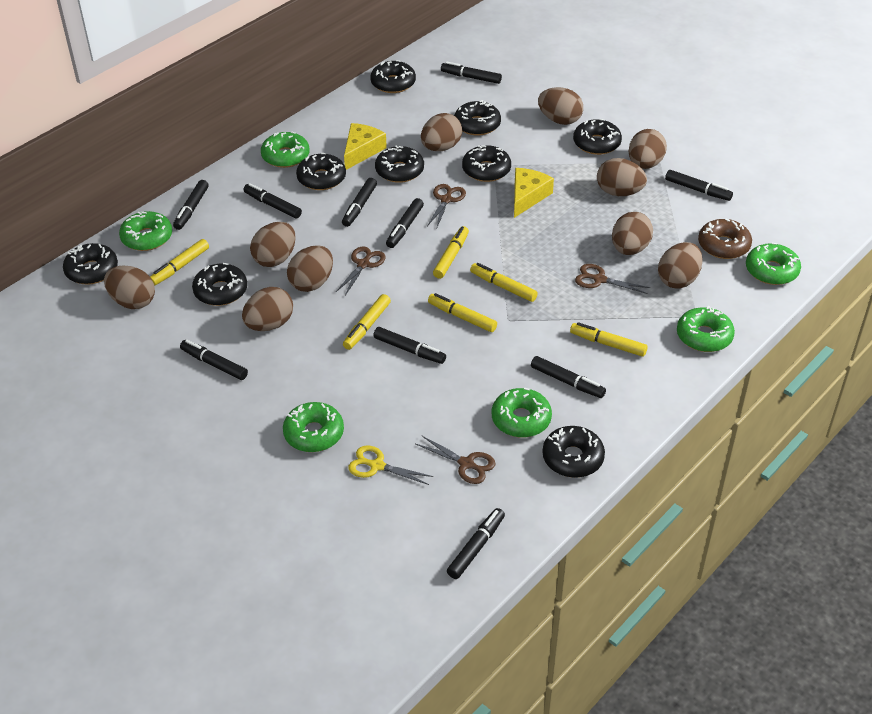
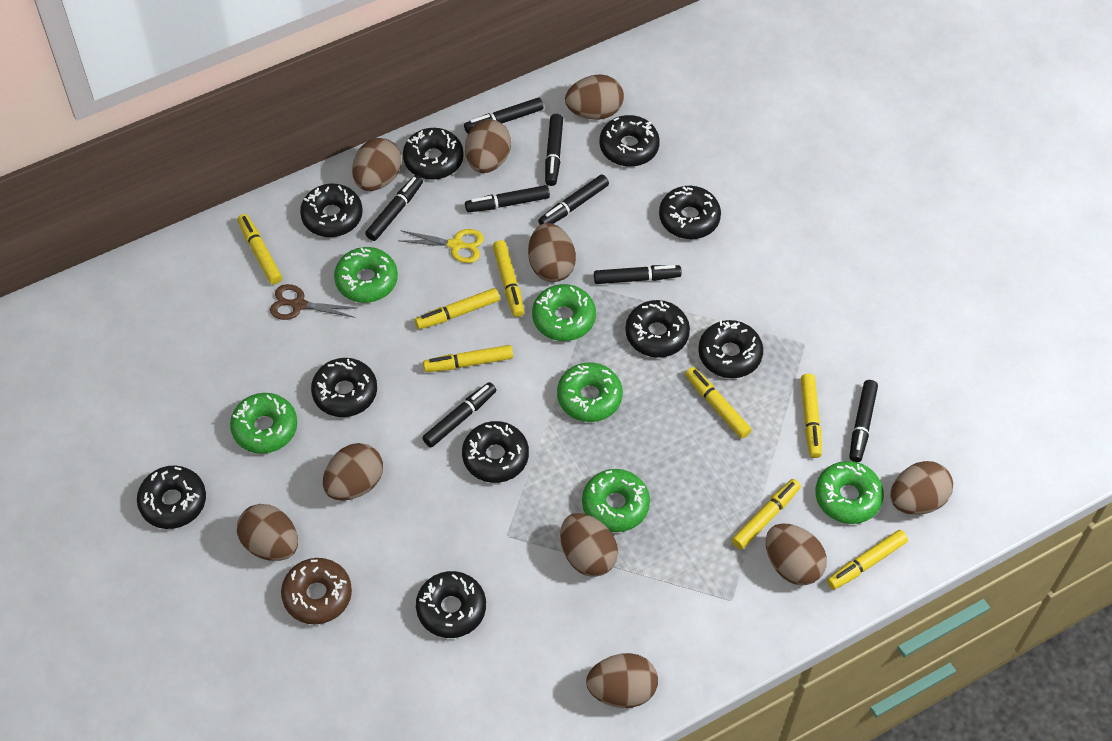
black donut: 9 -> 10
black marker: 10 -> 8
brown scissors: 4 -> 1
yellow cheese: 2 -> 0
yellow marker: 6 -> 8

